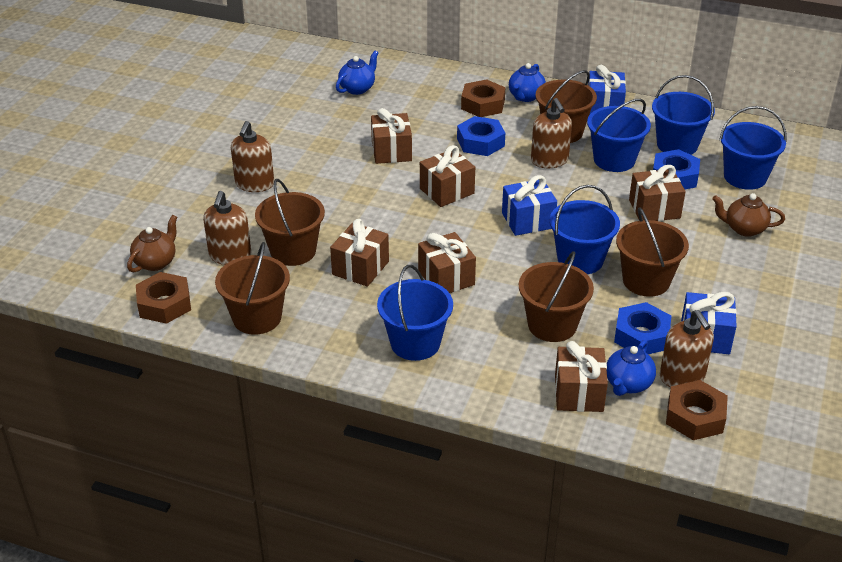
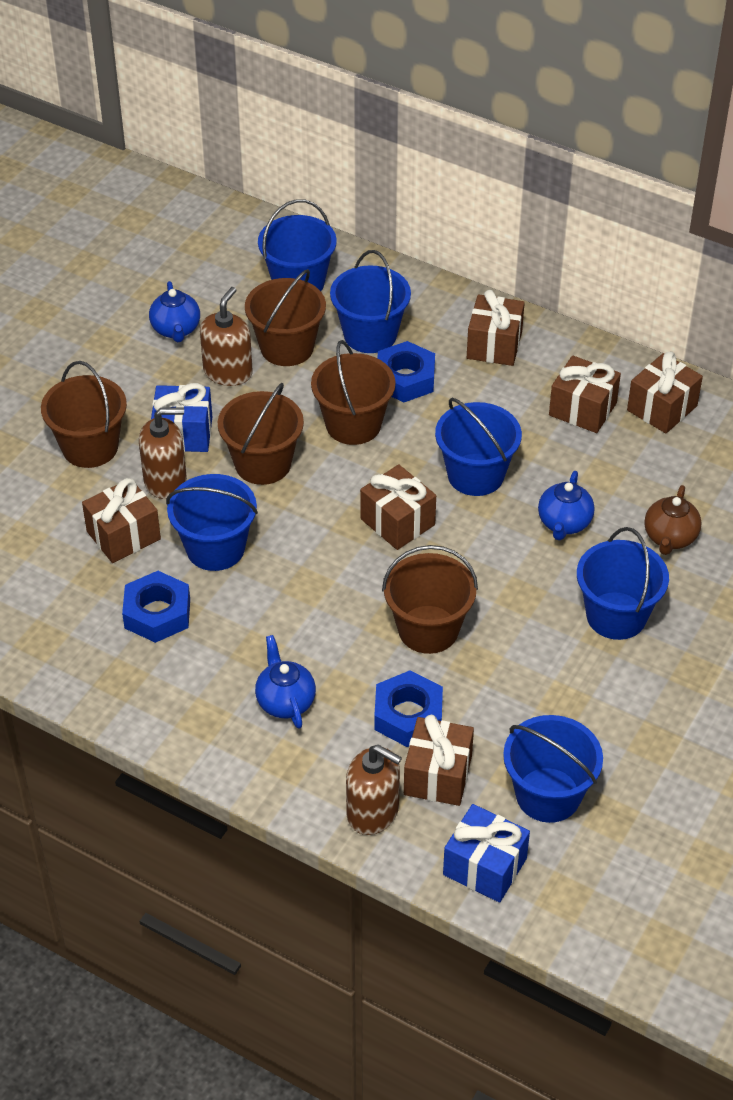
blue bucket: 5 -> 6
blue gift: 3 -> 2
brown nut: 3 -> 0
brown soap dispenser: 4 -> 3
brown teapot: 2 -> 1

